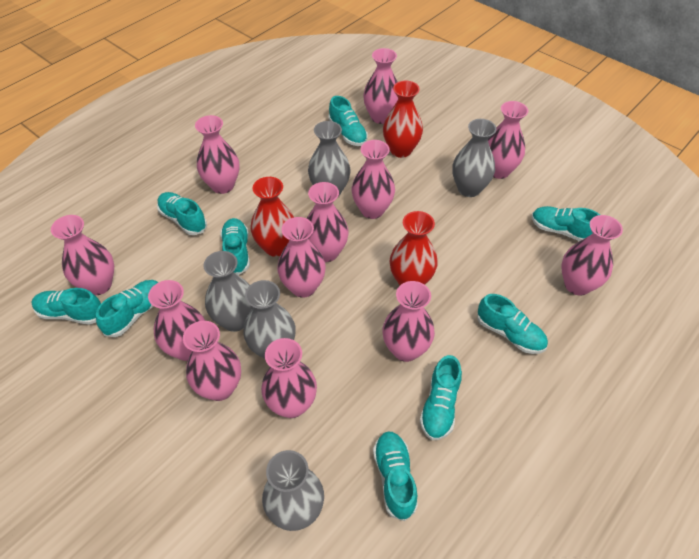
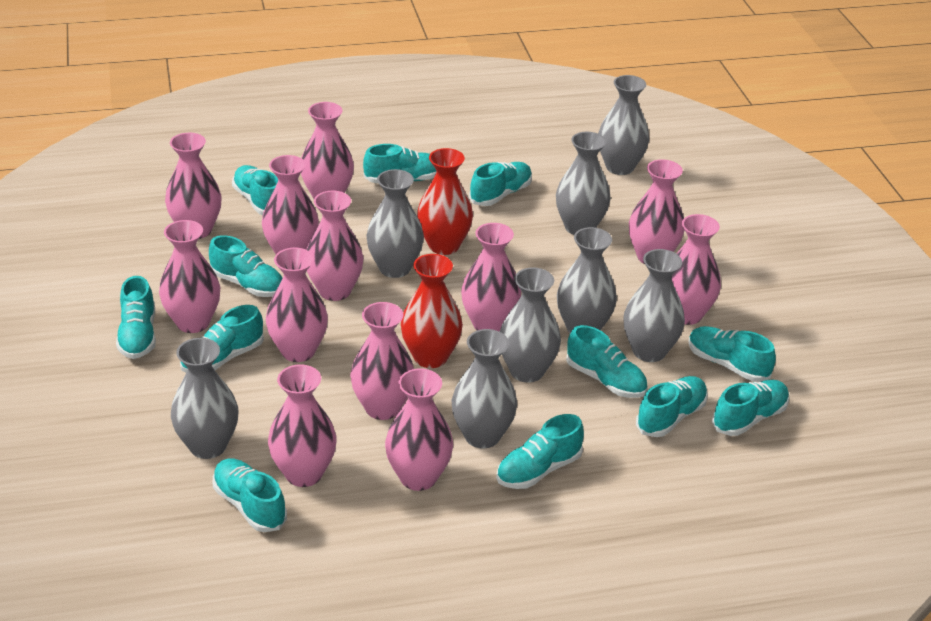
grey vase: 5 -> 8
red vase: 3 -> 2
turquoise shoe: 9 -> 12

